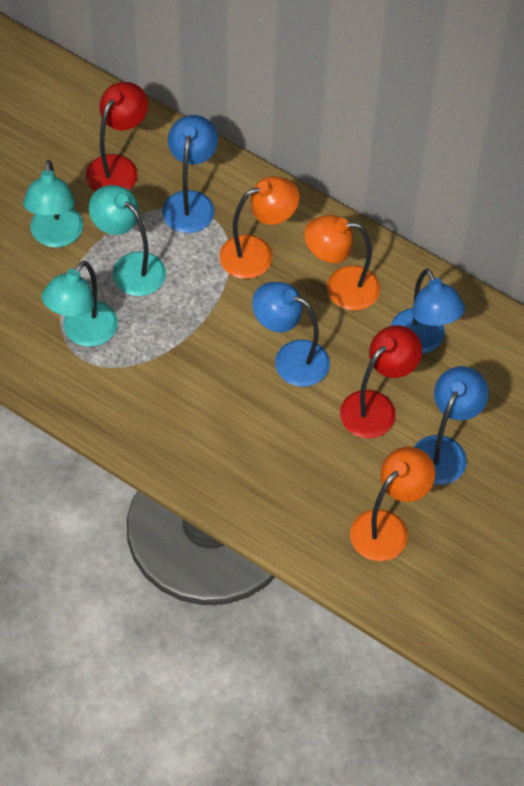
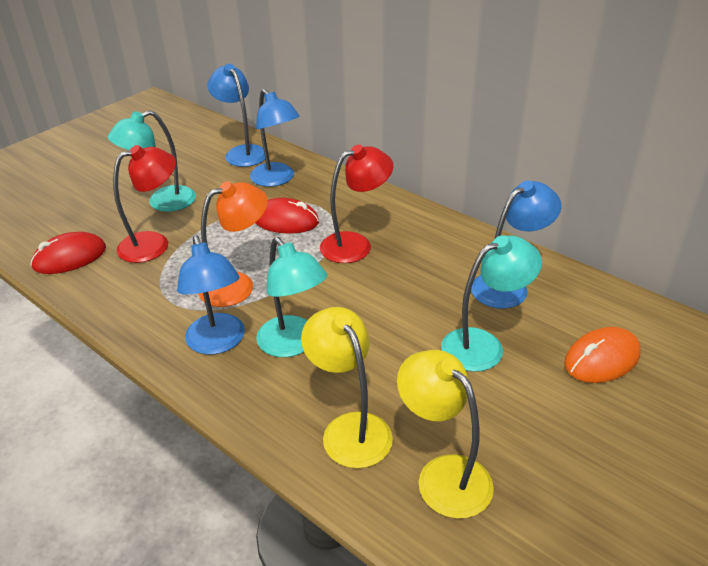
orange lamp: 3 -> 1
orange mouse: 0 -> 1
red mouse: 0 -> 2
yellow lamp: 0 -> 2

